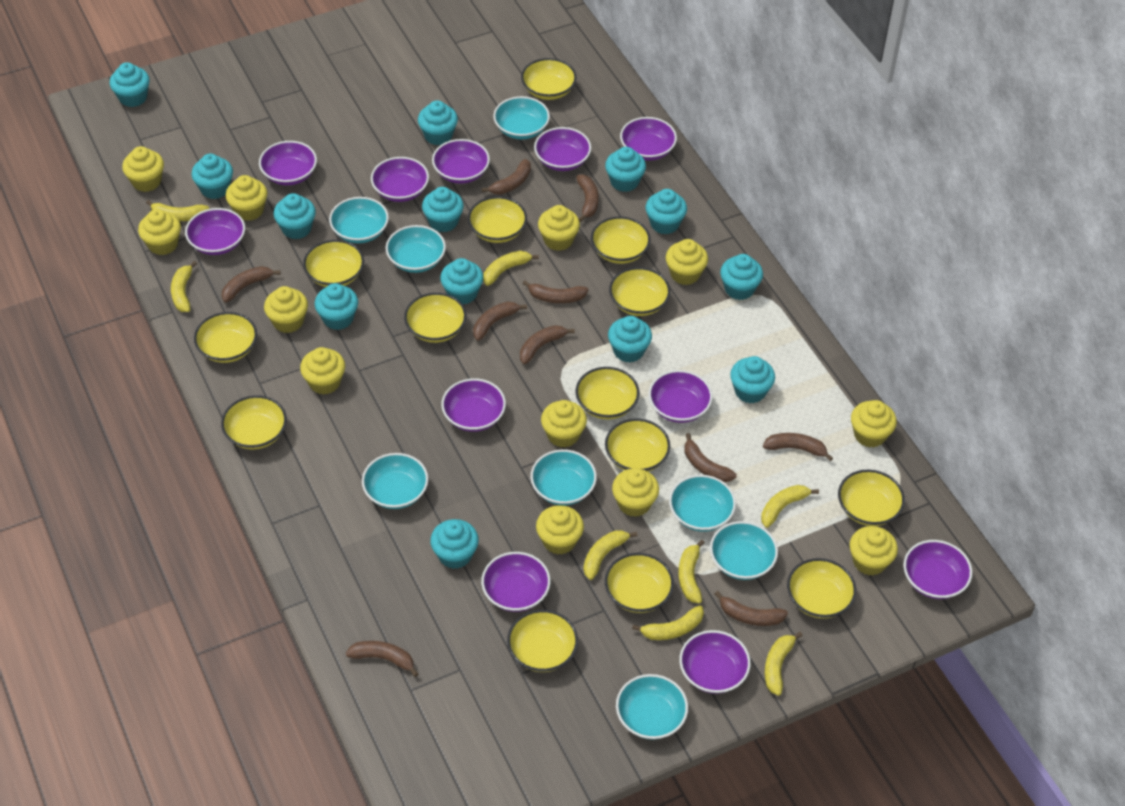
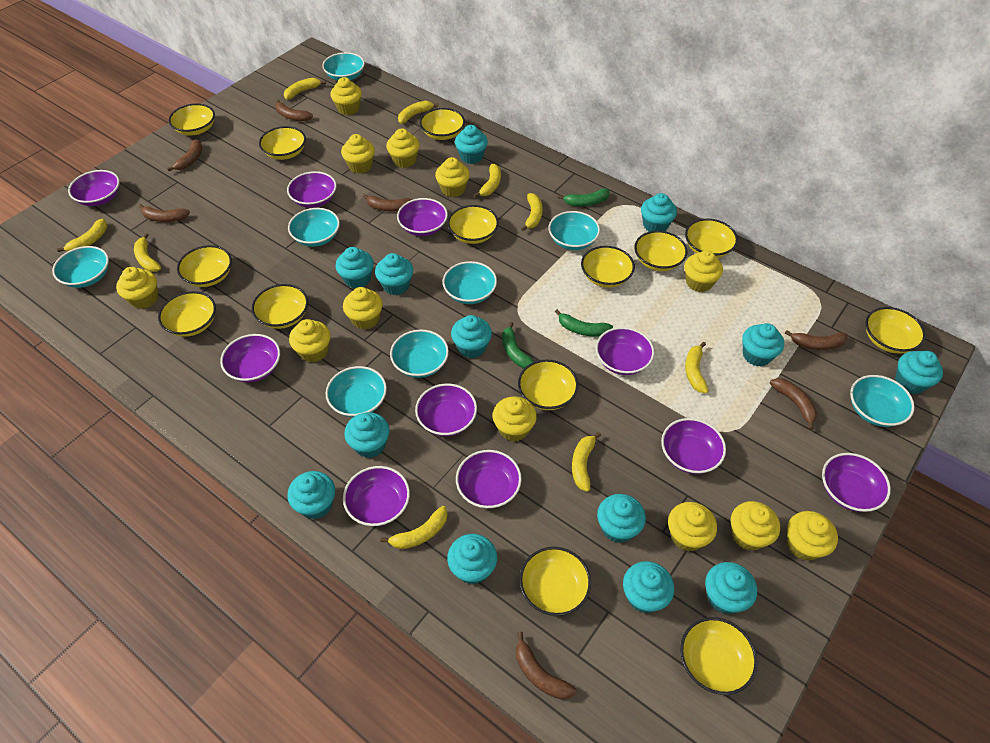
brown banana: 10 -> 7
green banana: 0 -> 3
purple bowl: 11 -> 10
yellow banana: 8 -> 9

